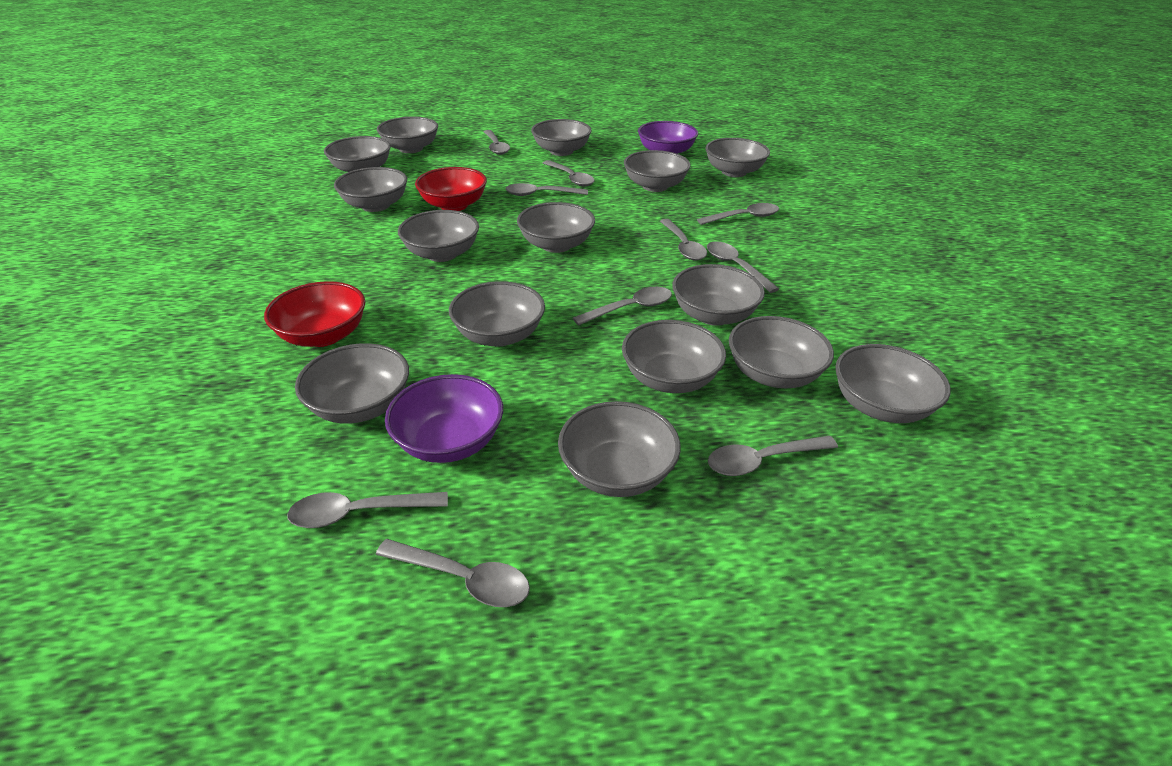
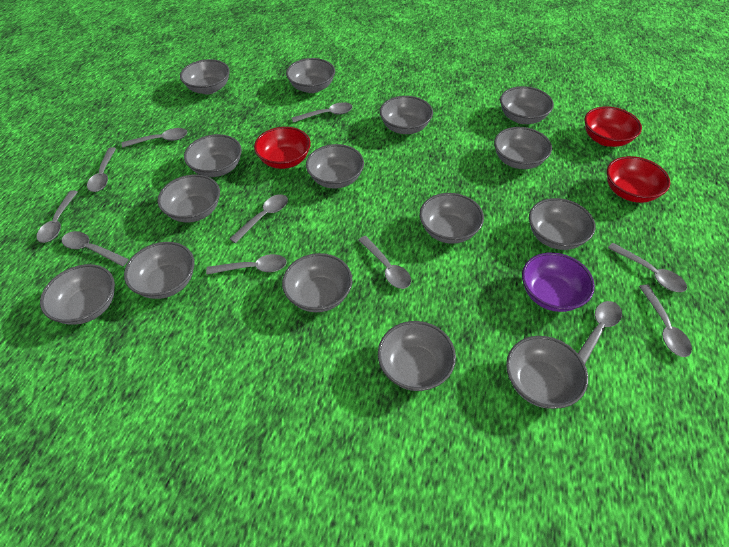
grey spoon: 10 -> 11
purple bowl: 2 -> 1
red bowl: 2 -> 3

